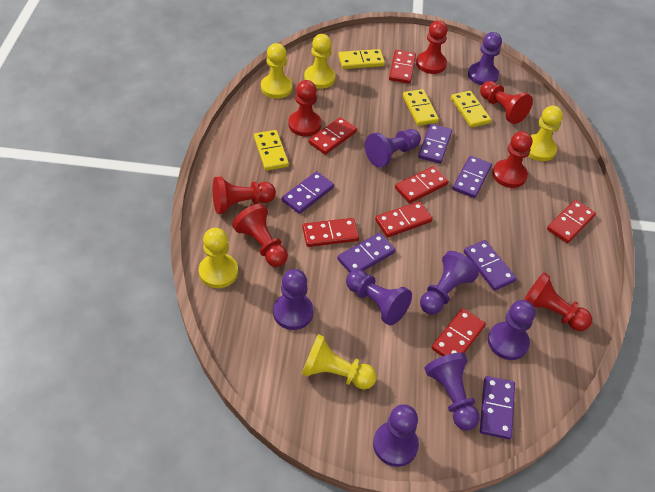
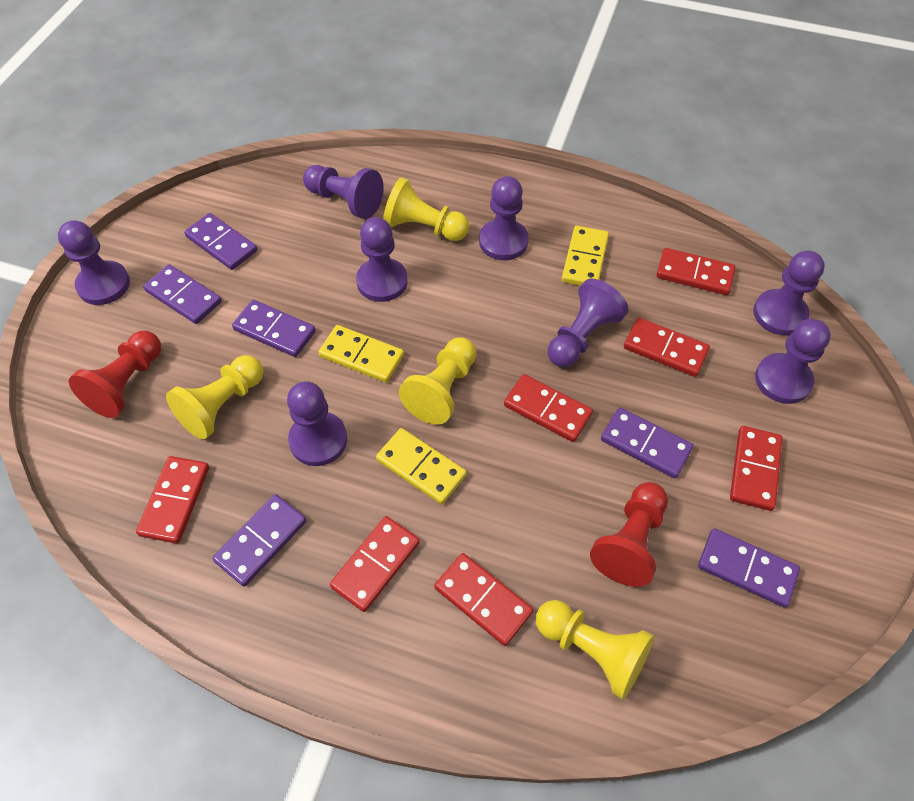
red pawn: 7 -> 2
yellow domino: 4 -> 3
yellow pawn: 5 -> 4

